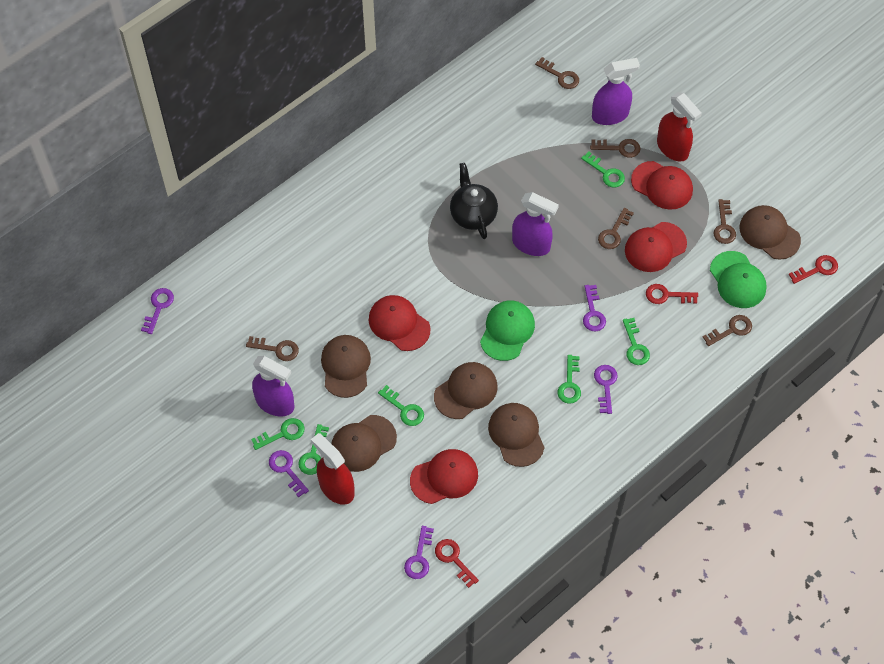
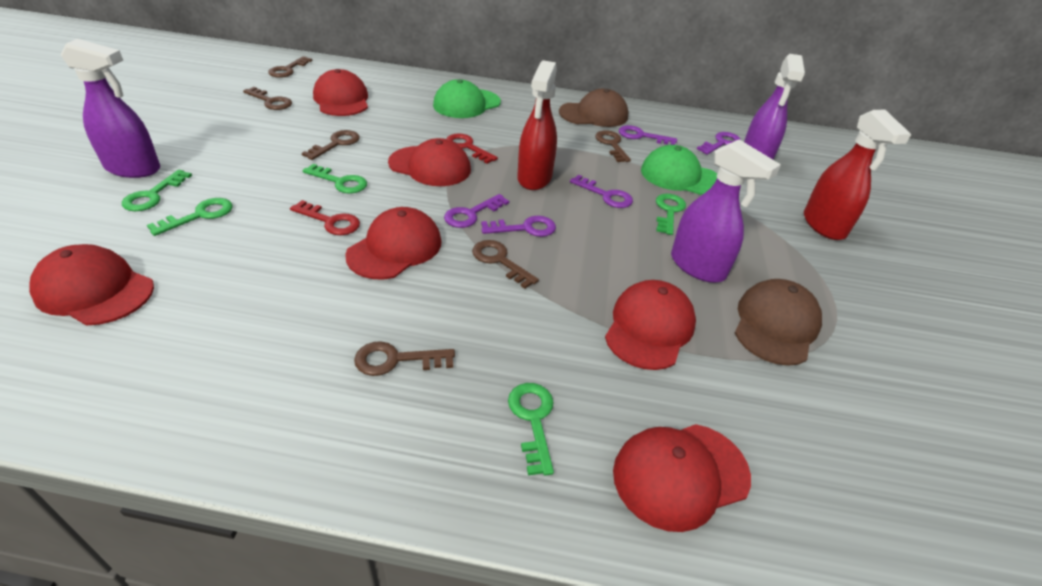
black teapot: 1 -> 0
brown cap: 5 -> 2
green key: 6 -> 5
red cap: 4 -> 6
red key: 3 -> 2

